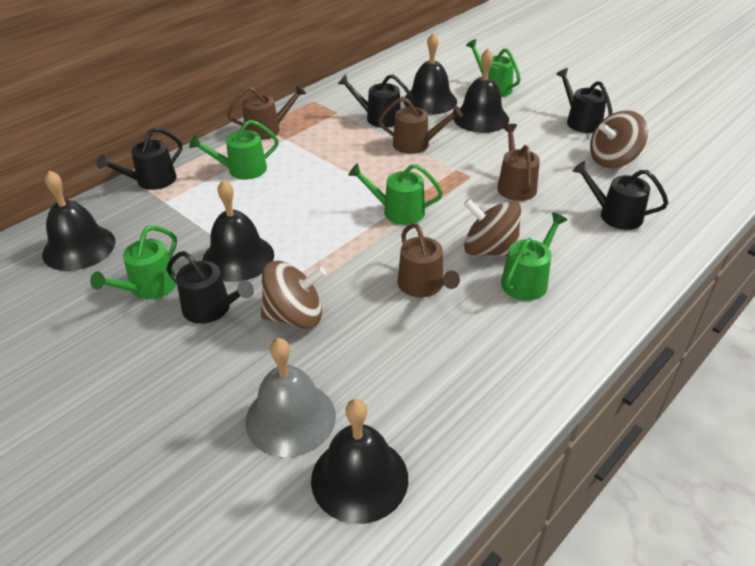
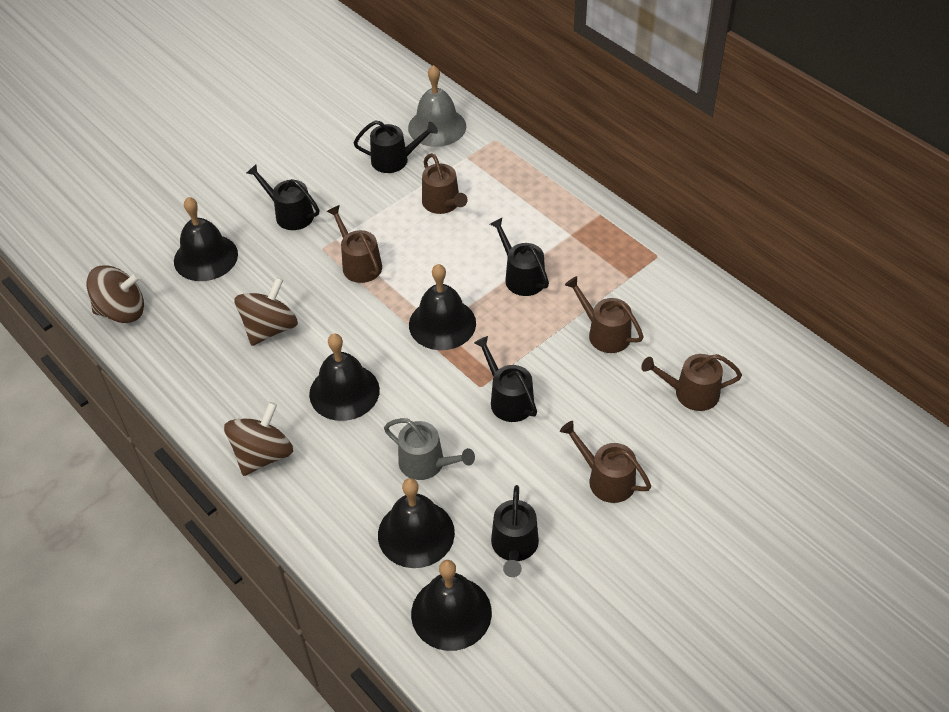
brown watering can: 4 -> 5
green watering can: 5 -> 0
grey watering can: 0 -> 1

